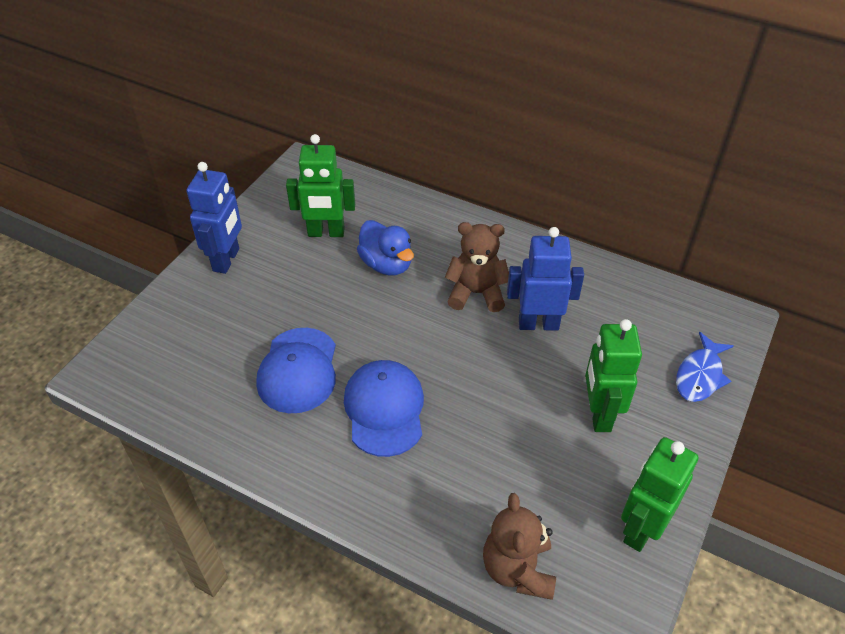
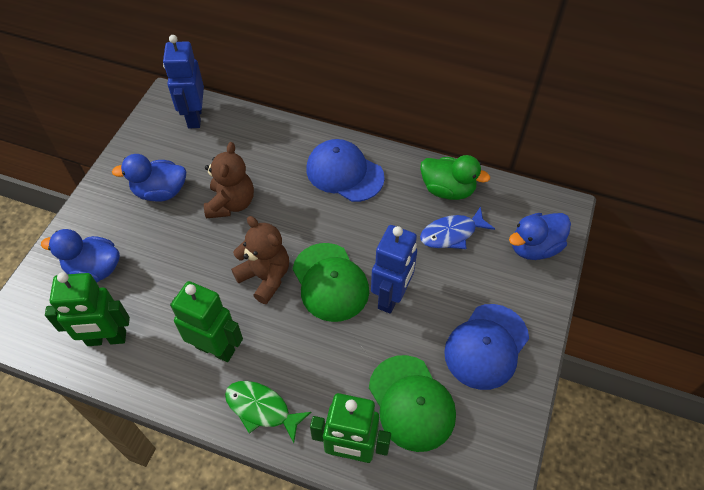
blue duck: 1 -> 3
green cap: 0 -> 2
green duck: 0 -> 1
green fish: 0 -> 1

